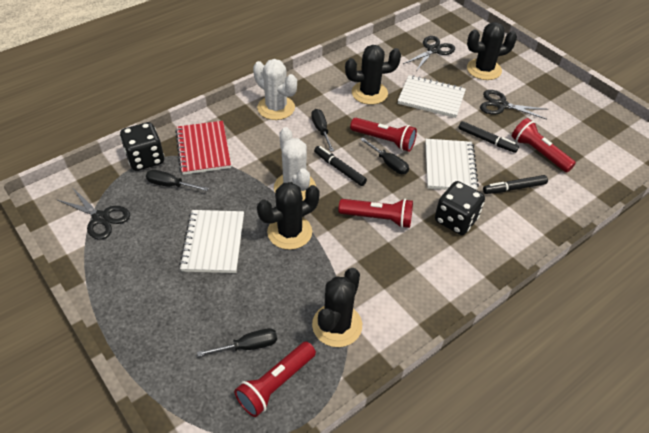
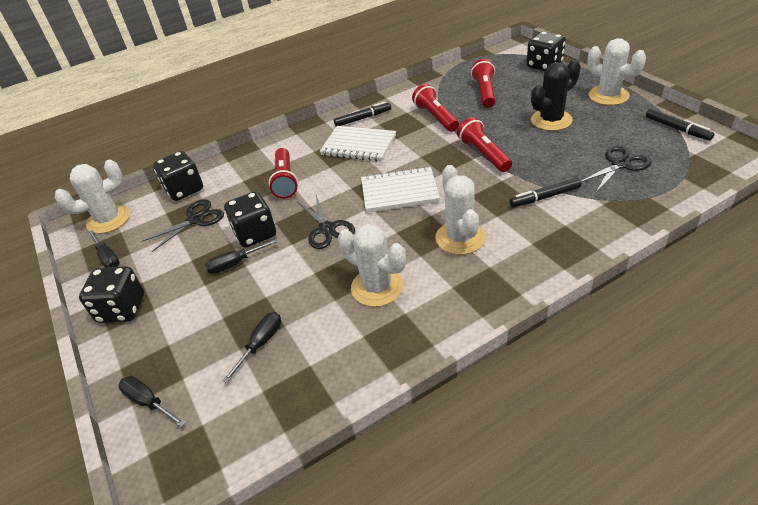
black cactus: 4 -> 1
black dice: 2 -> 4
red notebook: 1 -> 0
white cactus: 2 -> 4
white notebook: 3 -> 2

